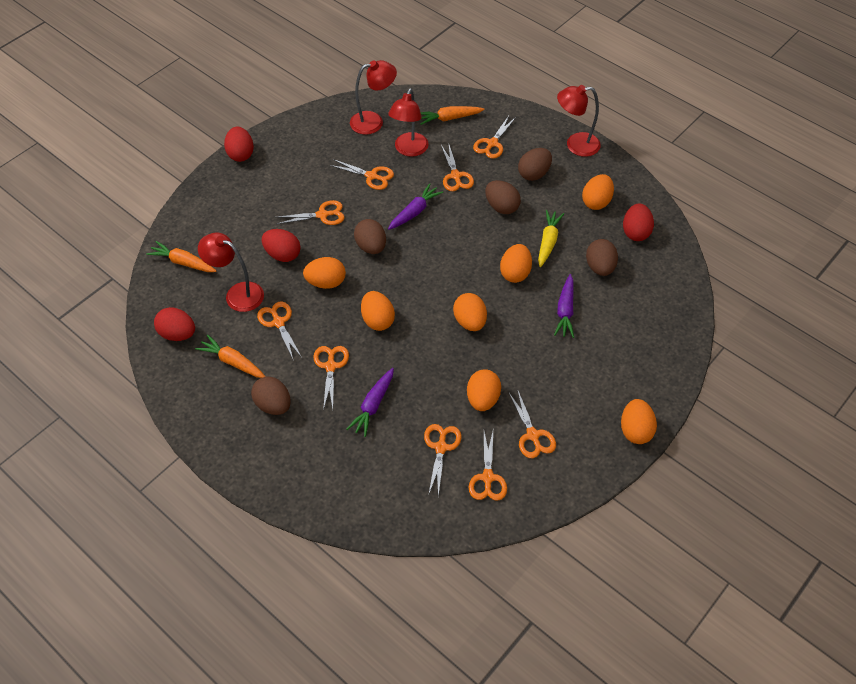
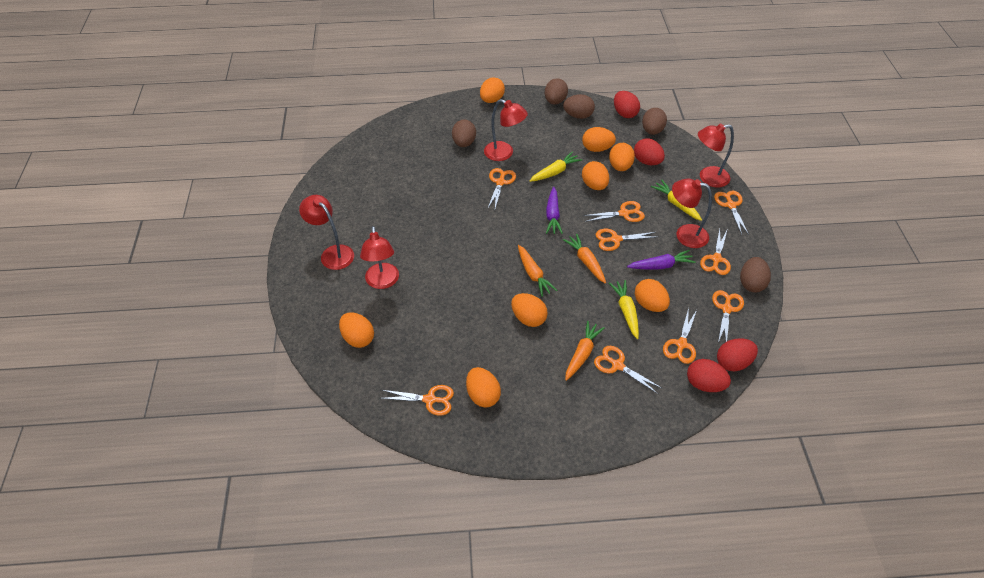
orange egg: 7 -> 8
purple carrot: 3 -> 2
red lamp: 4 -> 5
yellow carrot: 1 -> 3

